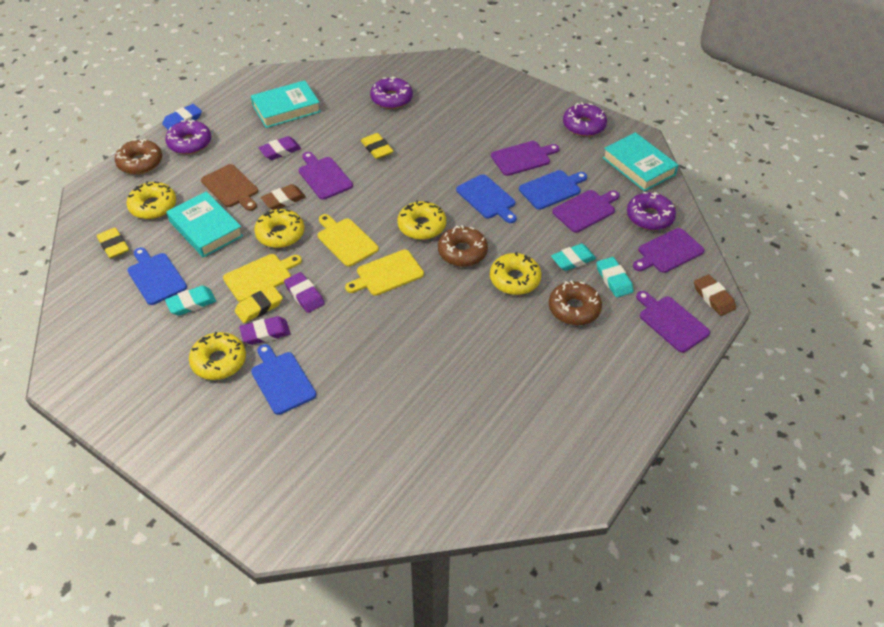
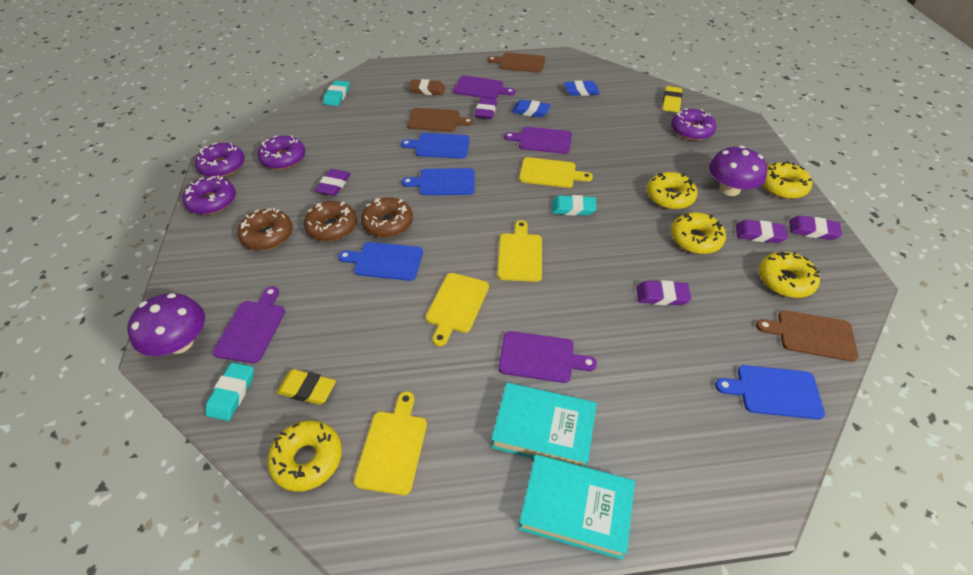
blue eraser: 1 -> 2
brown cutting board: 1 -> 3
brown eraser: 2 -> 1
purple cutting board: 5 -> 4
purple eraser: 3 -> 5
purple mushroom: 0 -> 2
turquoise book: 3 -> 2
yellow cutting board: 3 -> 4
yellow eraser: 3 -> 2

